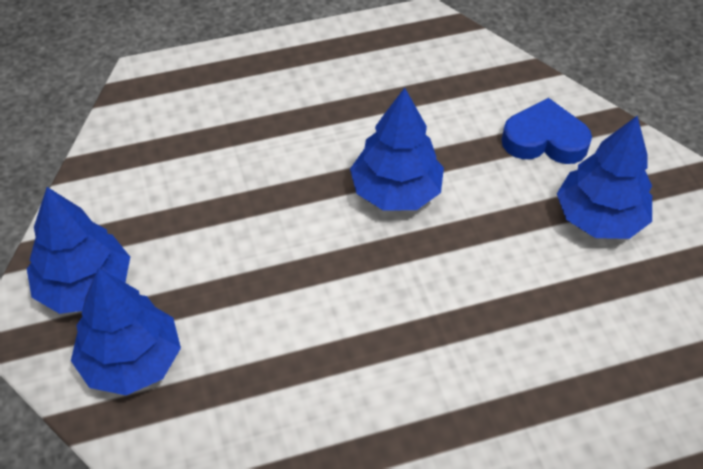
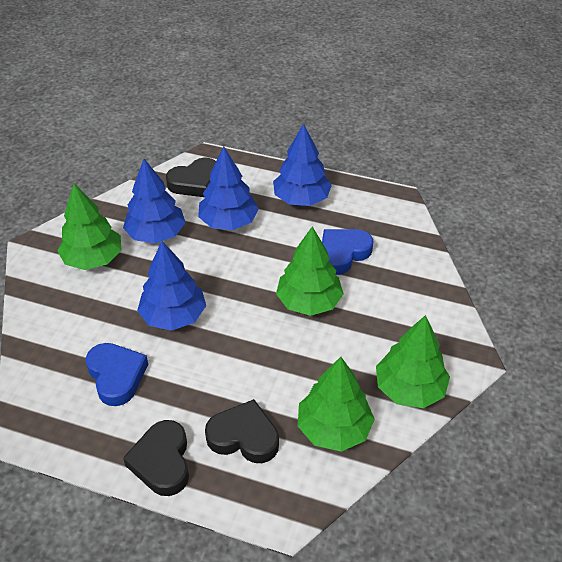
black heart: 0 -> 3
blue heart: 1 -> 2
green tree: 0 -> 4

